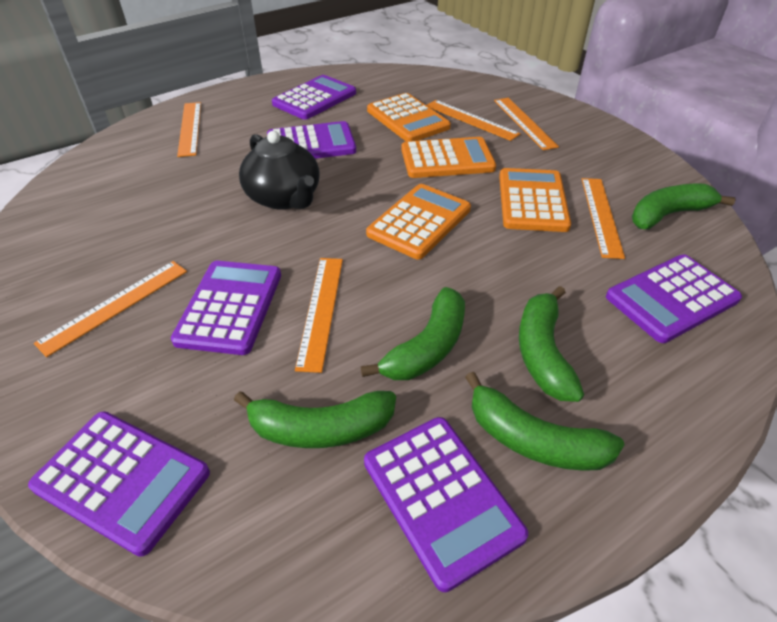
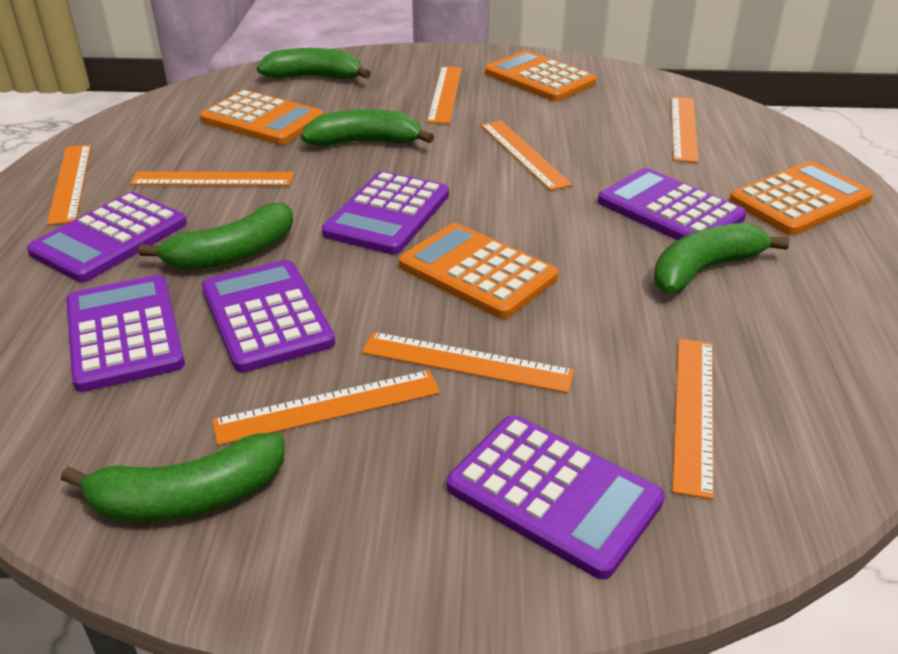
black teapot: 1 -> 0
orange ruler: 6 -> 8

